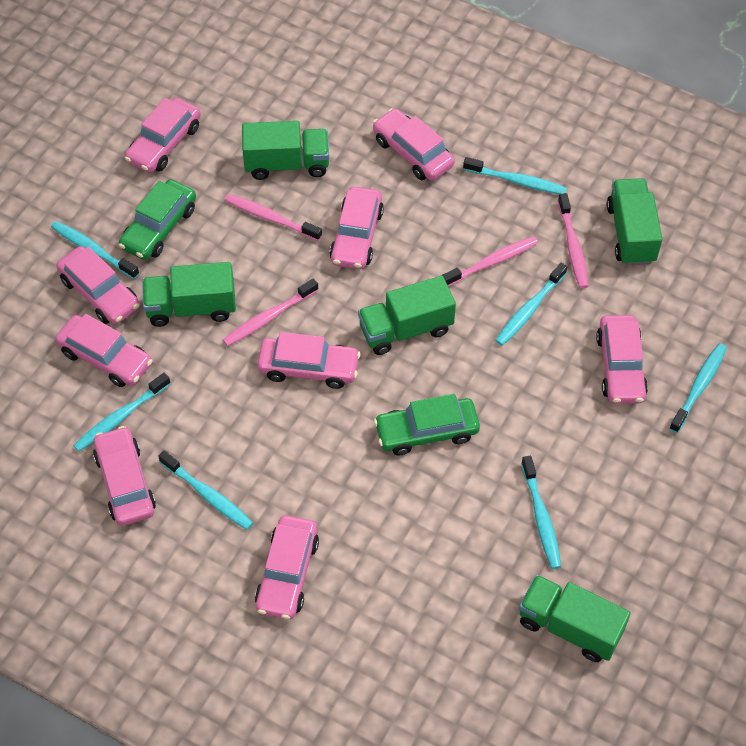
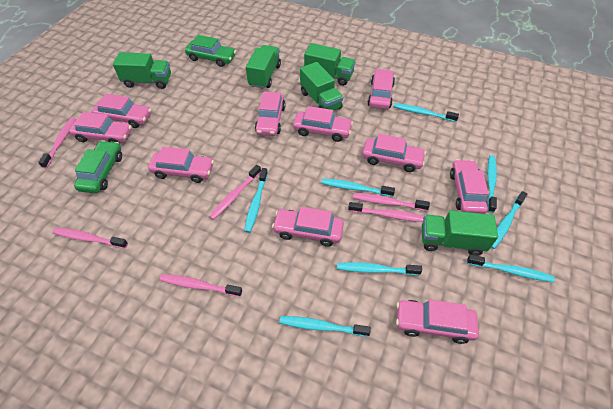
pink car: 9 -> 10
pink toothbrush: 4 -> 6
turquoise toothbrush: 7 -> 8

